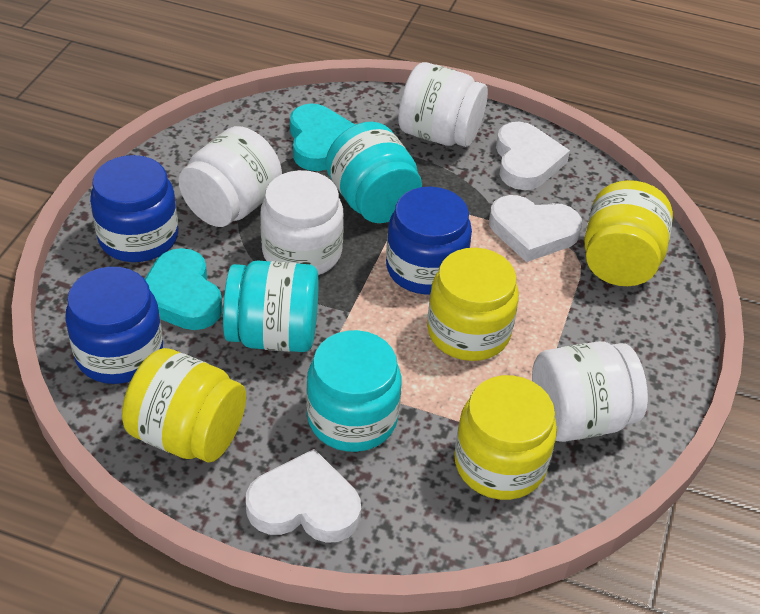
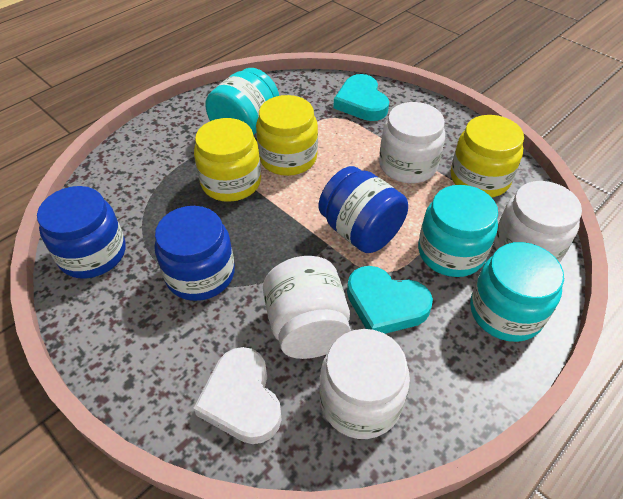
white heart: 3 -> 1
yellow jar: 4 -> 3

